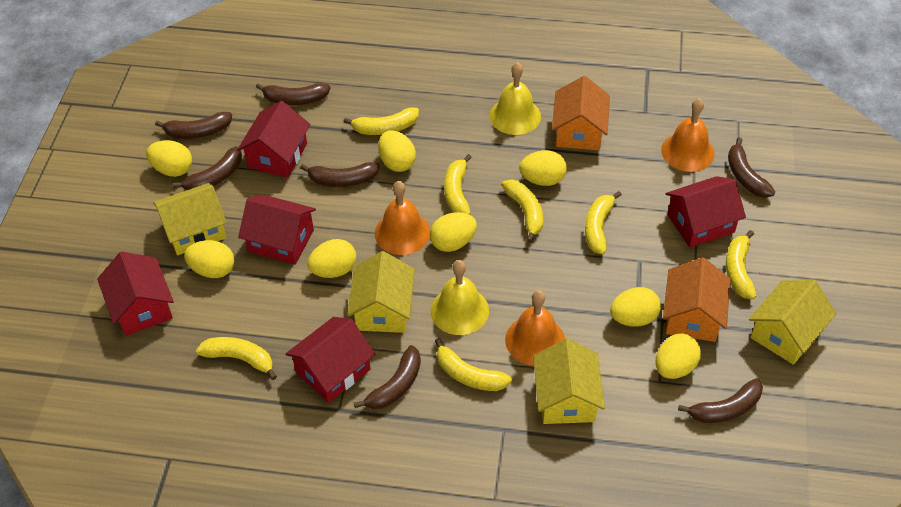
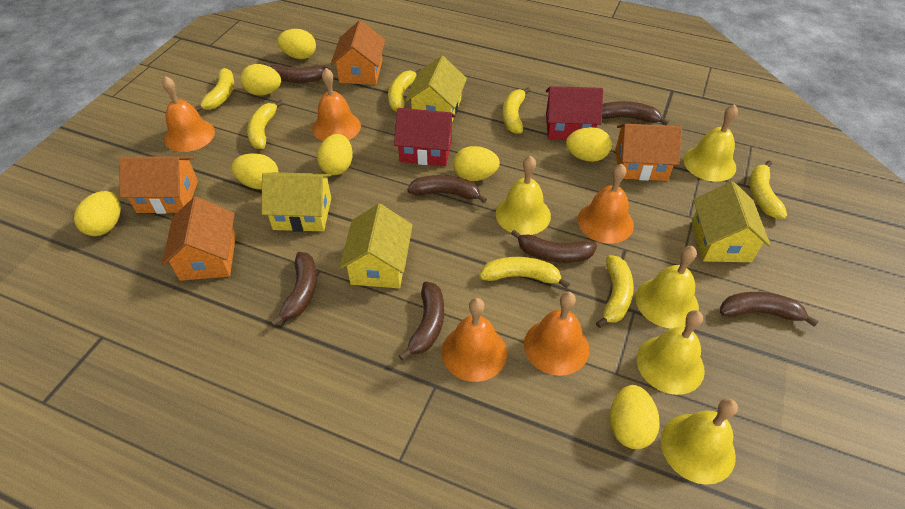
orange bell: 3 -> 5
orange house: 2 -> 4
red house: 5 -> 2
yellow bell: 2 -> 5

